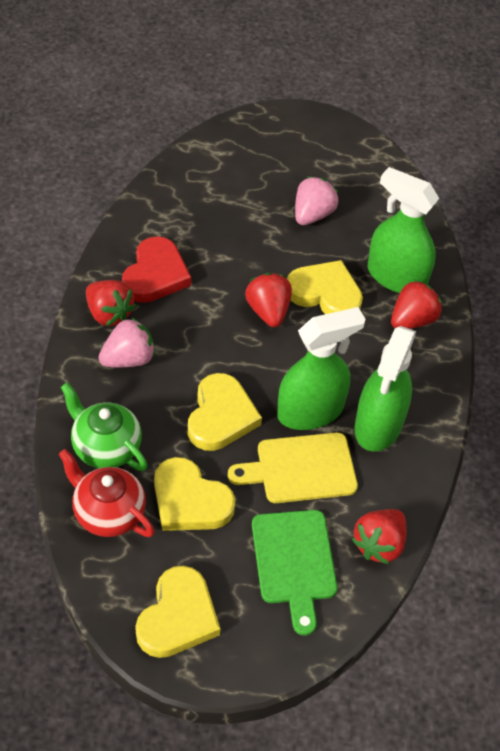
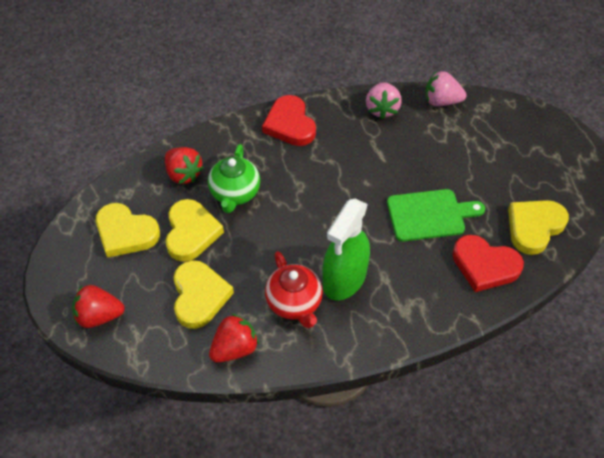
green spray bottle: 3 -> 1
red heart: 1 -> 2
red strawberry: 4 -> 3
yellow cutting board: 1 -> 0

